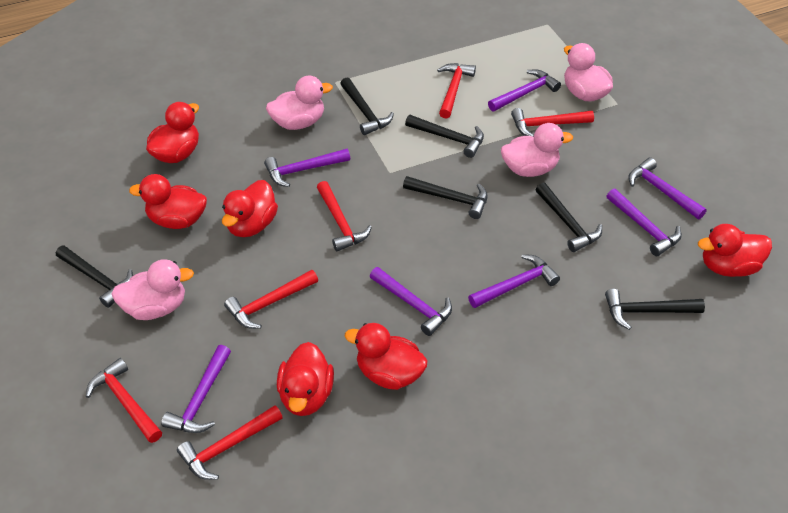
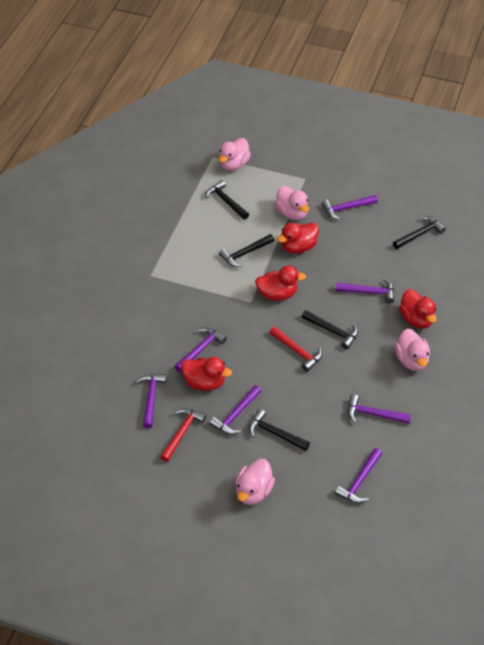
black hammer: 6 -> 5
red duck: 6 -> 4
red hammer: 6 -> 2

